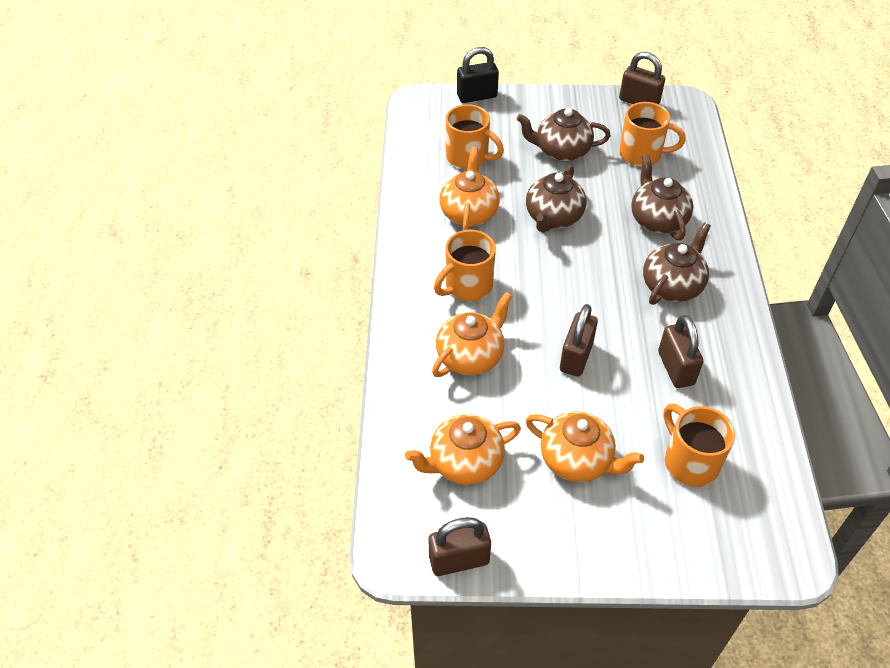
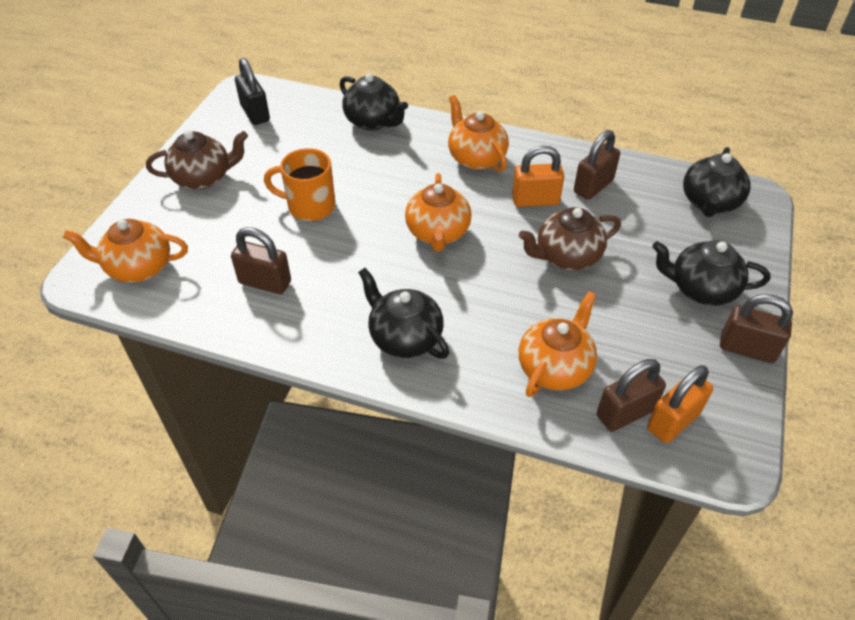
black teapot: 0 -> 4
brown teapot: 4 -> 2
orange mug: 4 -> 1
orange padlock: 0 -> 2

